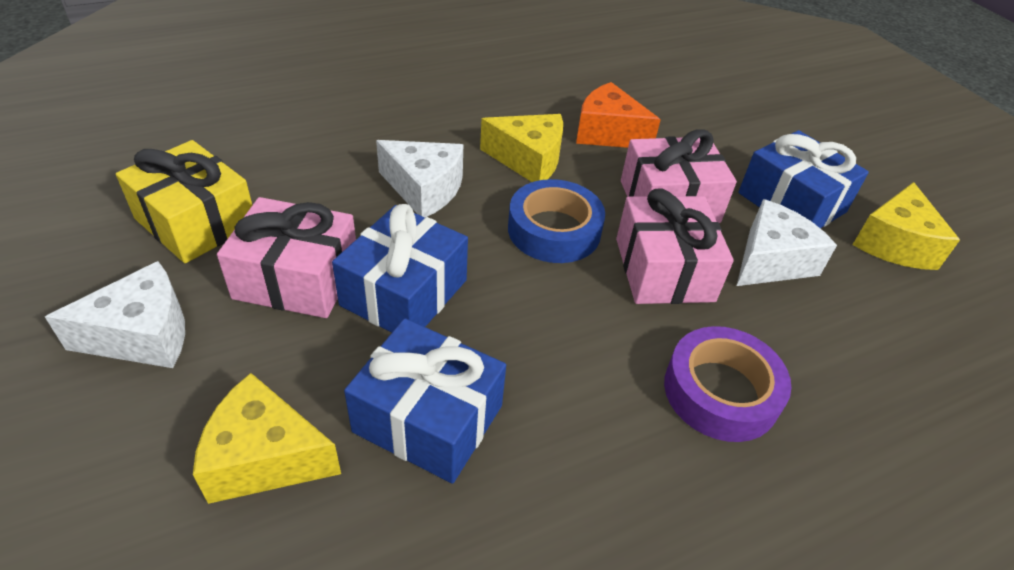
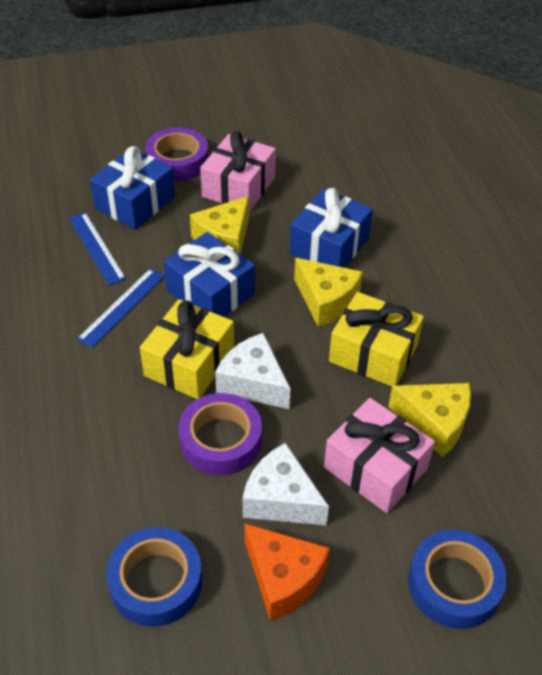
blue ruler: 0 -> 2
blue tape: 1 -> 2
pink gift: 3 -> 2
purple tape: 1 -> 2
white cheese: 3 -> 2
yellow gift: 1 -> 2

